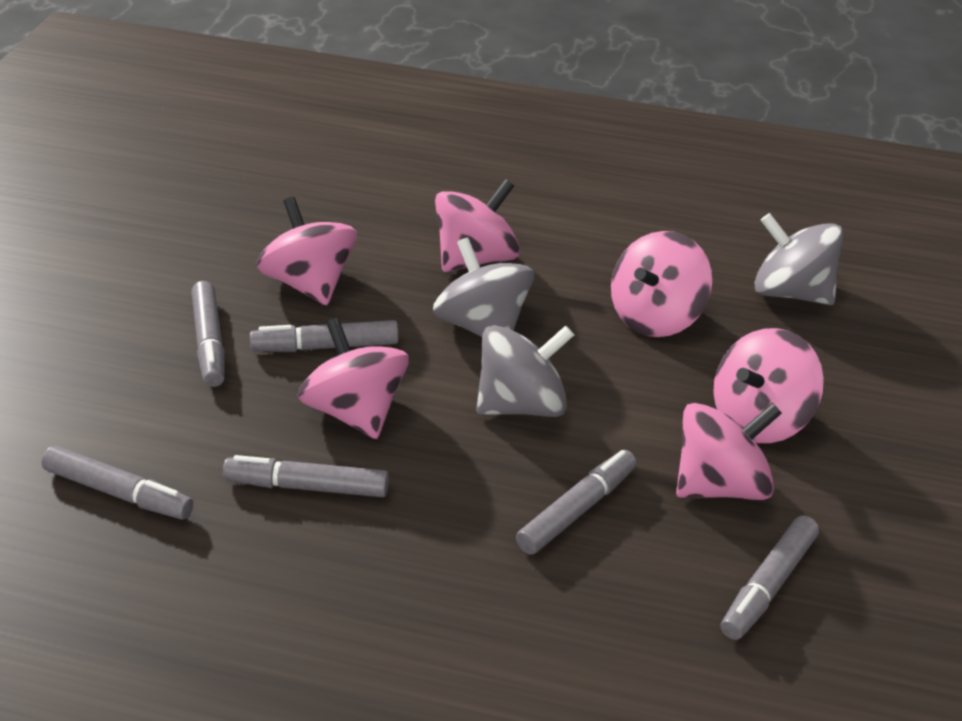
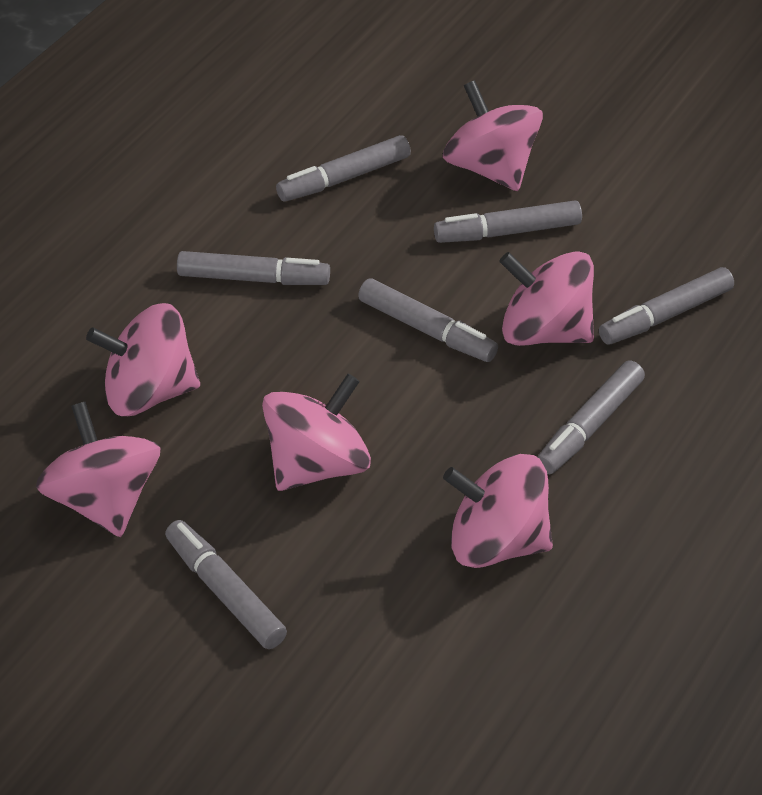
grey marker: 6 -> 7
grey spinning top: 3 -> 0

